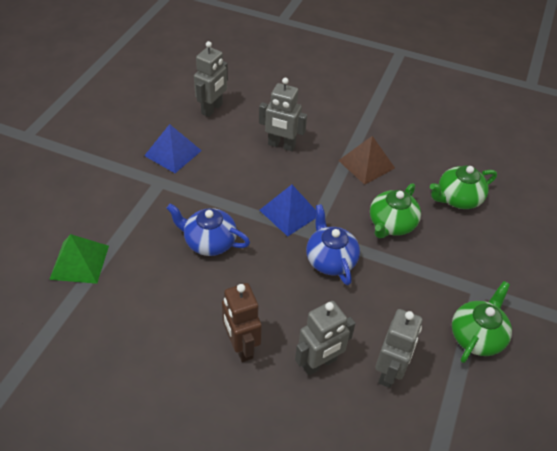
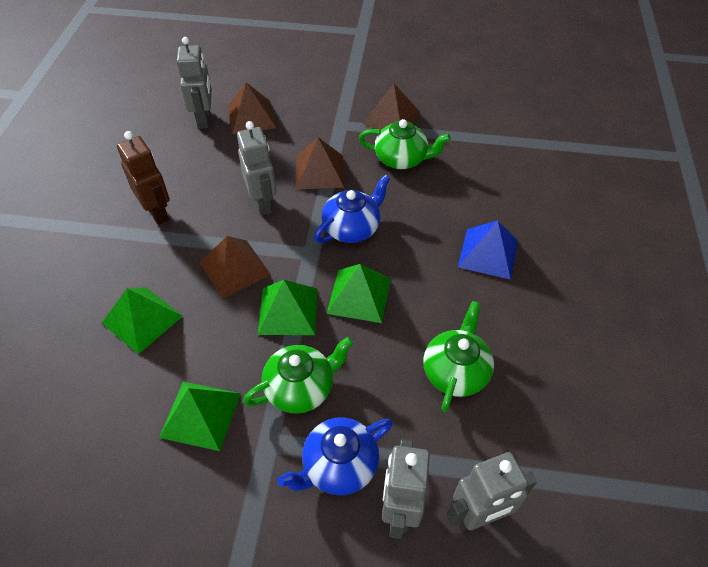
blue pyramid: 2 -> 1
brown pyramid: 1 -> 4
green pyramid: 1 -> 4

